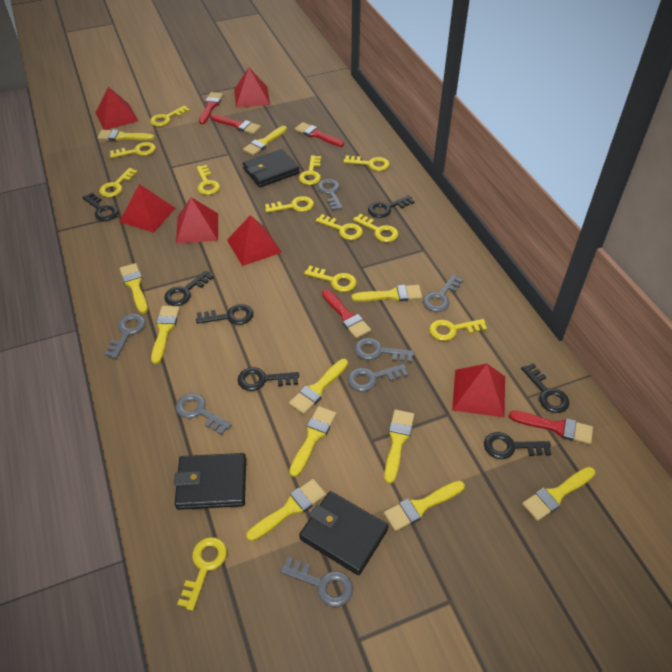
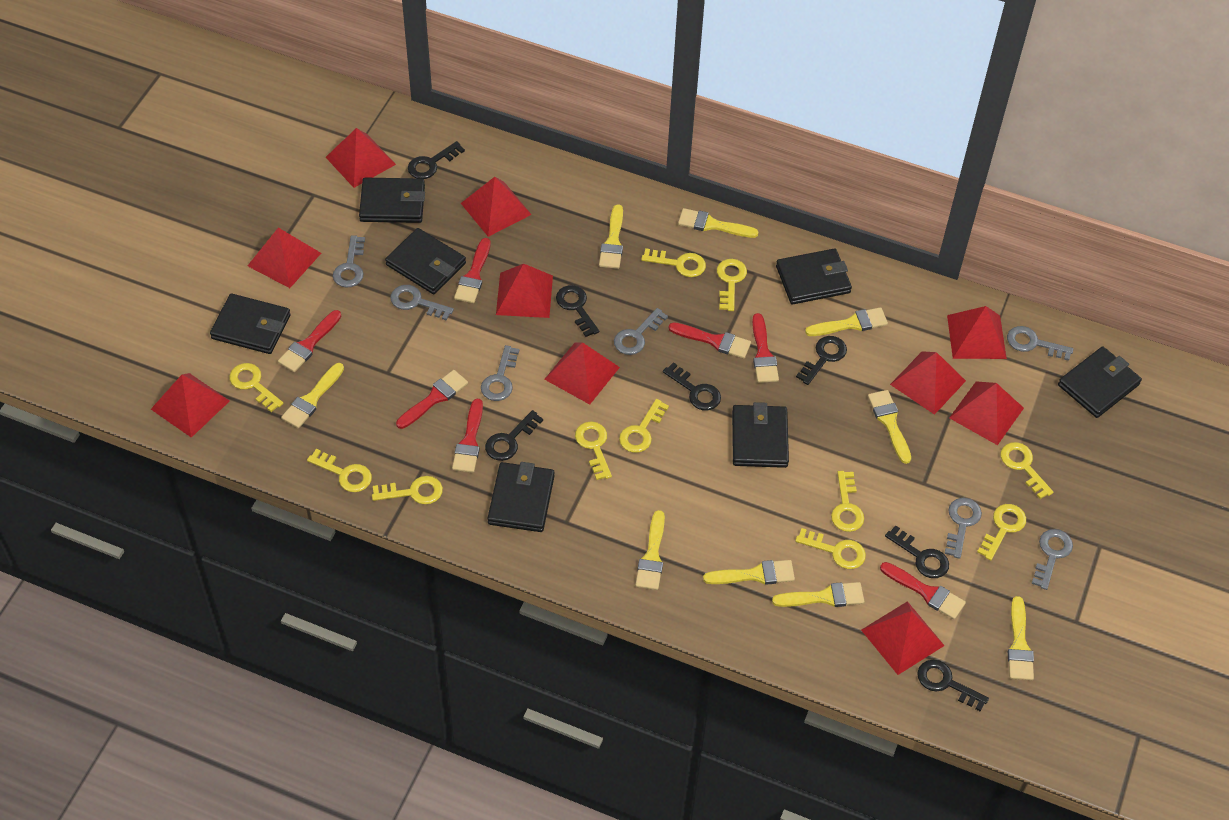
black wallet: 3 -> 7
red brush: 5 -> 7
red pyramid: 6 -> 10
yellow brush: 11 -> 9
yellow key: 12 -> 11

